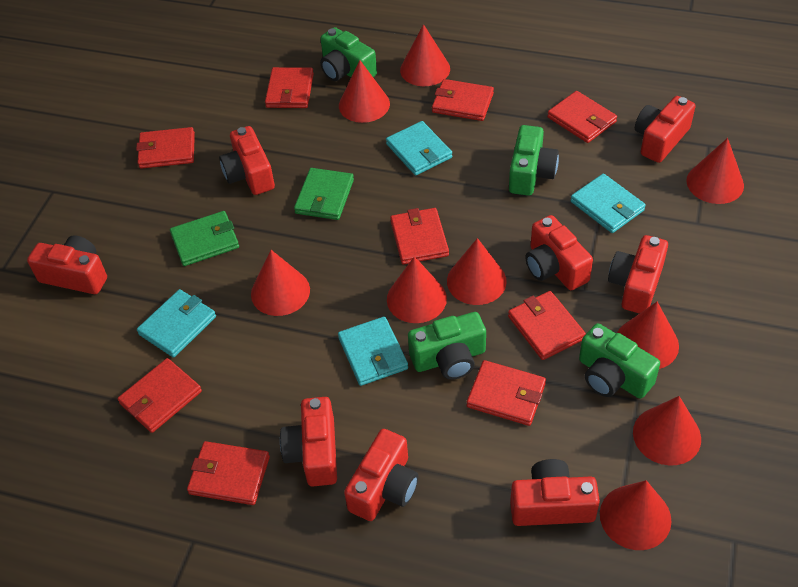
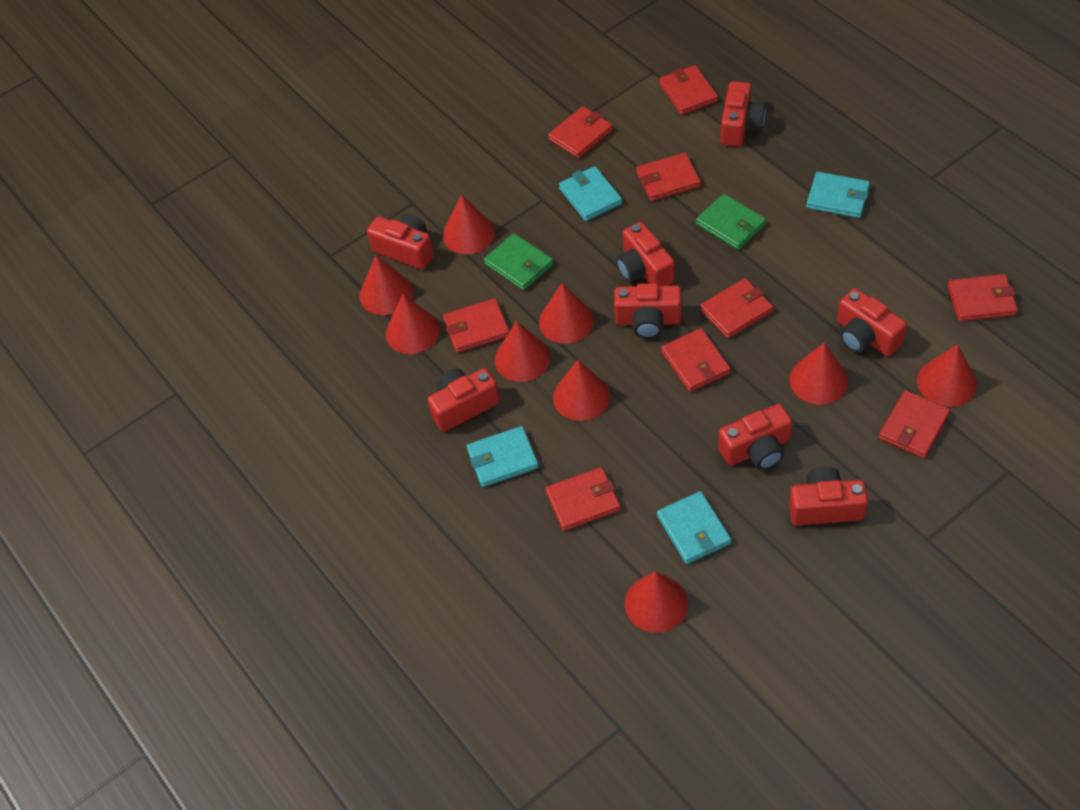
green camera: 4 -> 0

